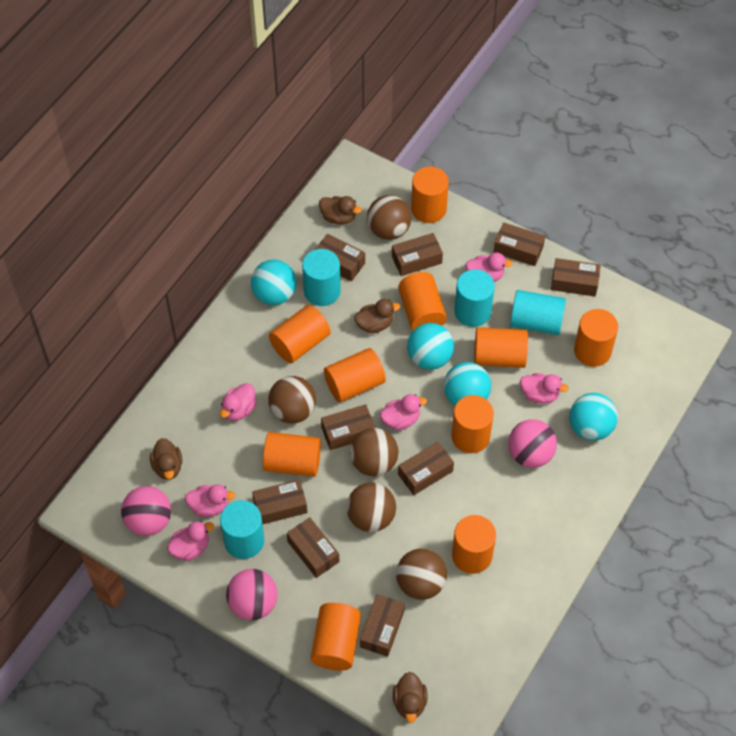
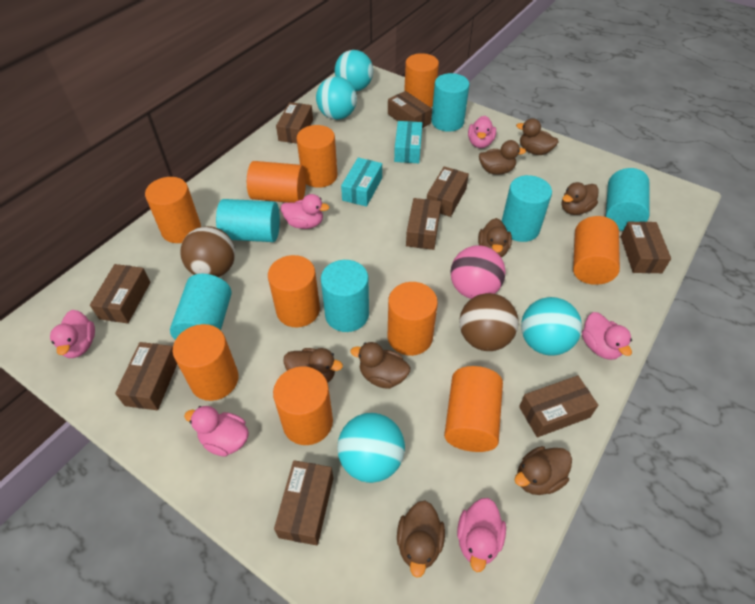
brown ball: 5 -> 2
brown duck: 4 -> 8
pink ball: 3 -> 1
turquoise box: 0 -> 2
turquoise cylinder: 4 -> 6

